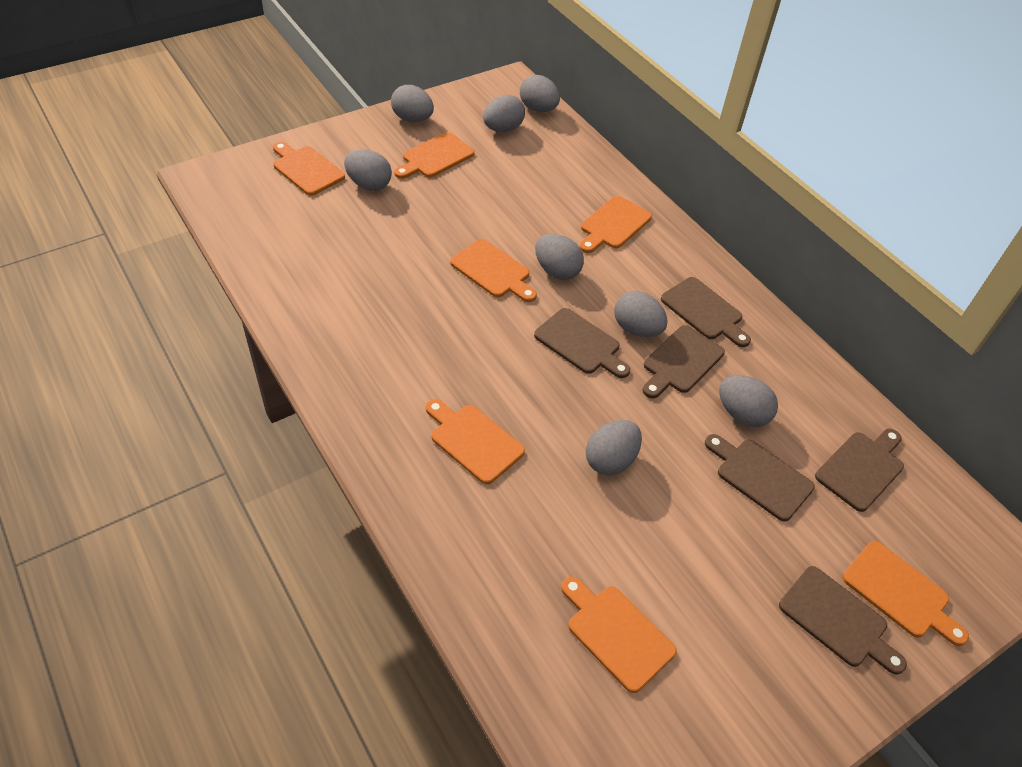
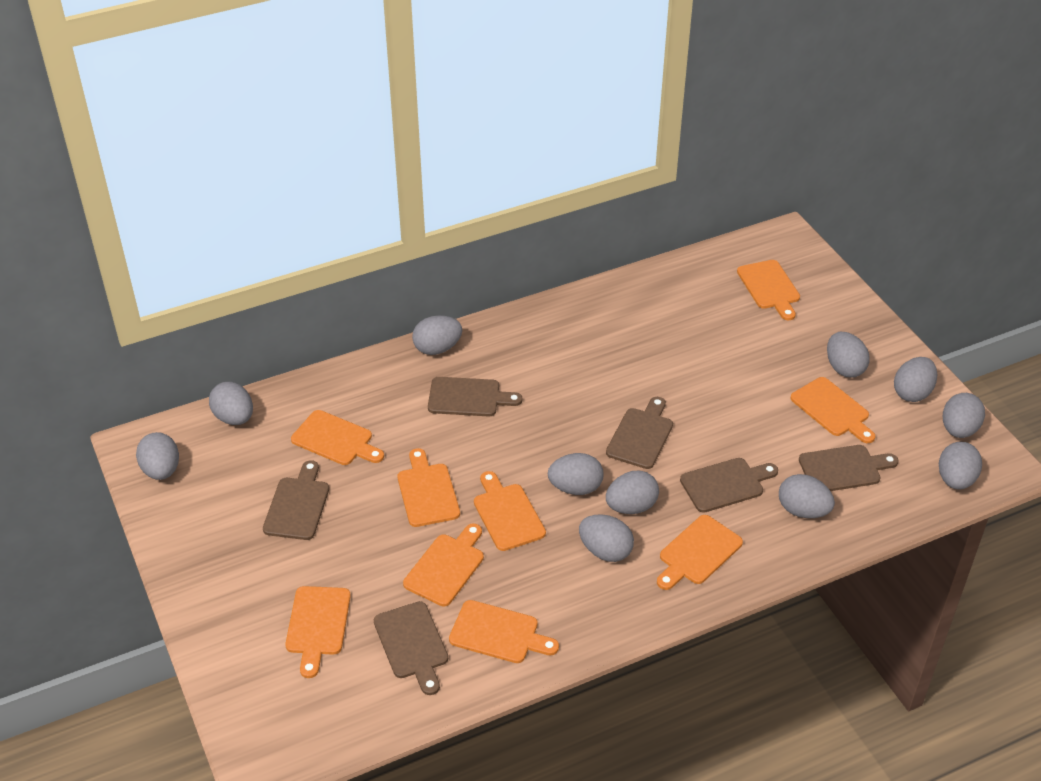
grey egg: 8 -> 11
orange cutting board: 7 -> 9

